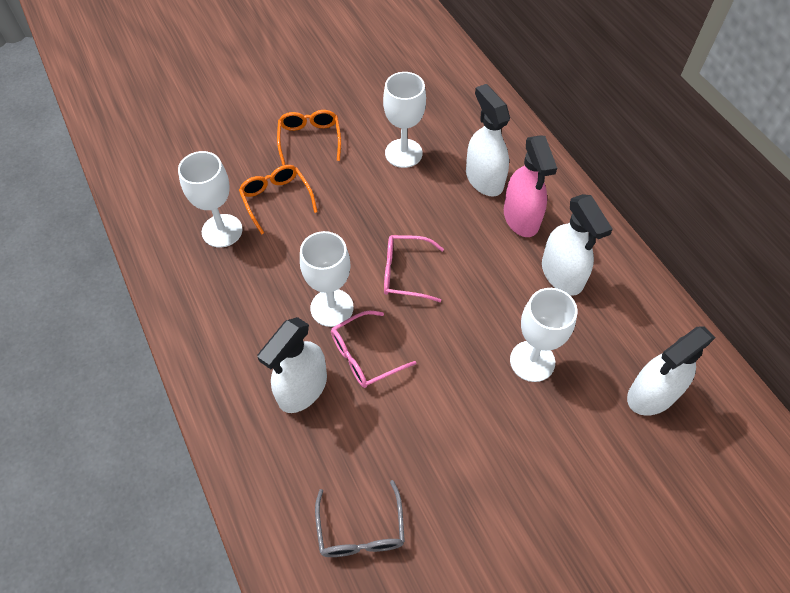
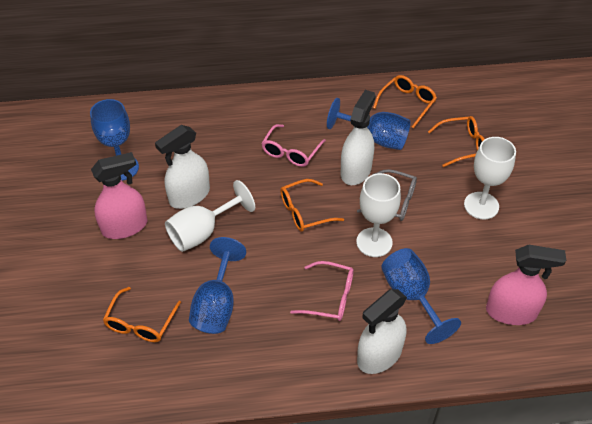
blue goblet: 0 -> 4
orange glasses: 2 -> 4
pink spray bottle: 1 -> 2
white goblet: 4 -> 3
white spray bottle: 4 -> 3

